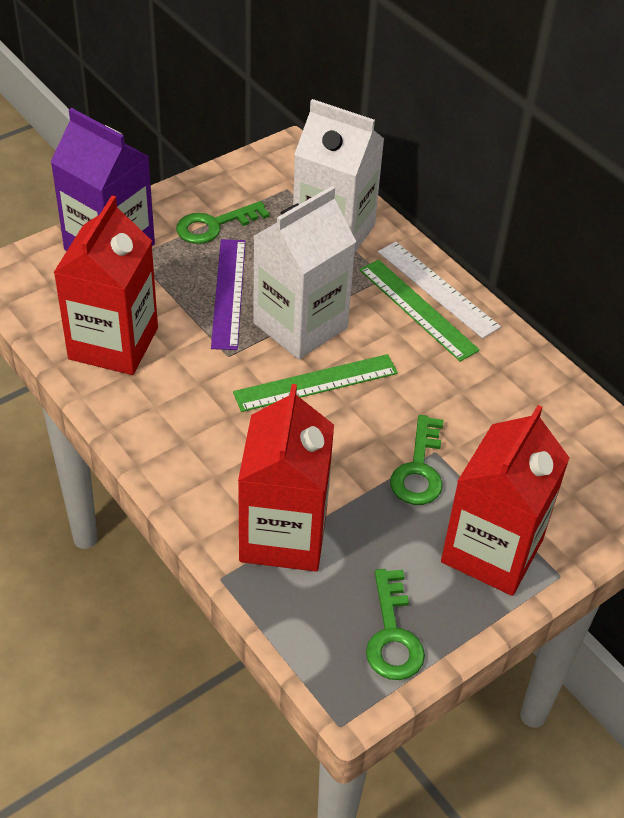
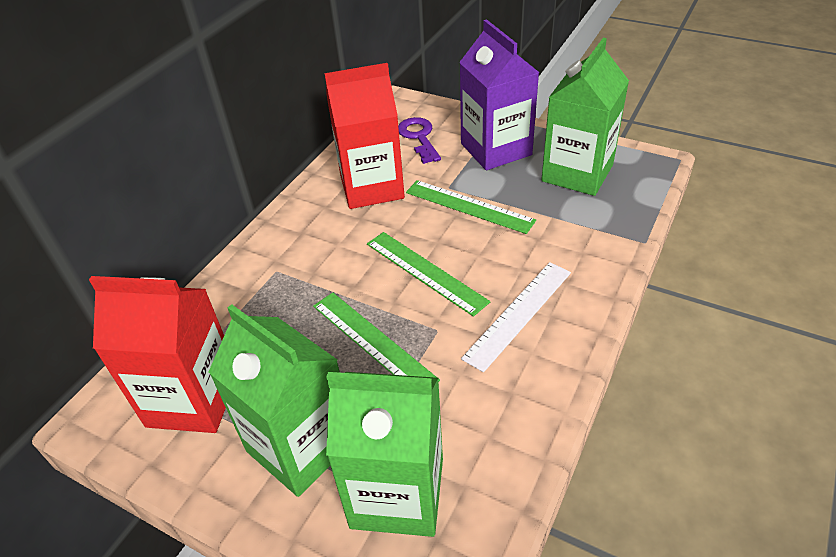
green carton: 0 -> 3
green key: 3 -> 0
green ruler: 2 -> 3
purple key: 0 -> 1
purple ruler: 1 -> 0
red carton: 3 -> 2
white carton: 2 -> 0

